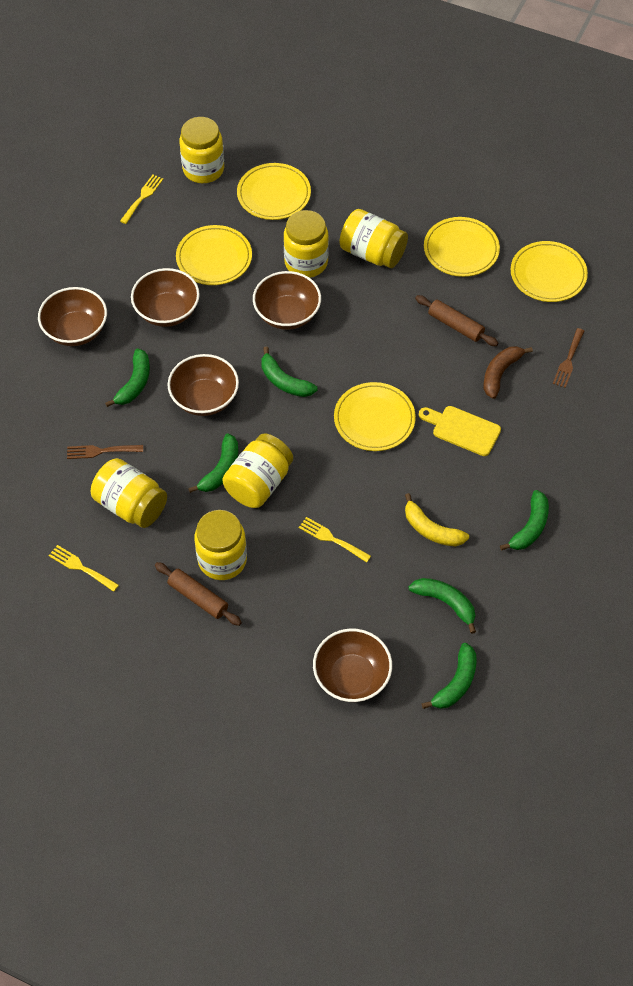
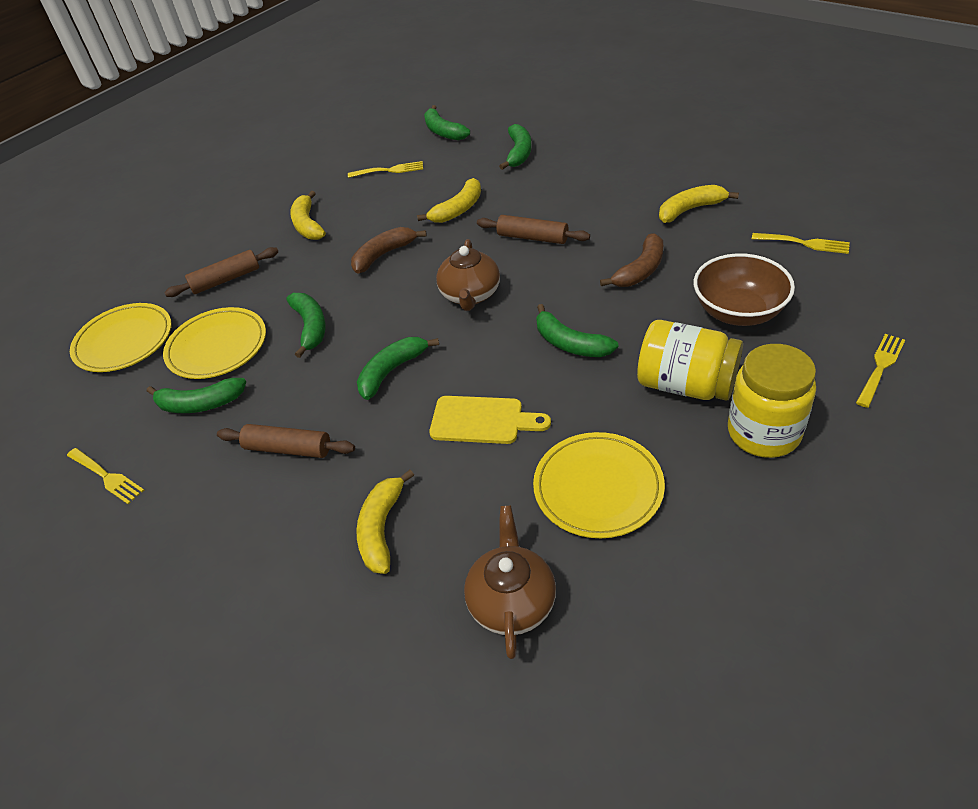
brown banana: 1 -> 2
brown bowl: 5 -> 1
brown fork: 2 -> 0
brown rolling pin: 2 -> 3
brown teapot: 0 -> 2
yellow banana: 1 -> 4
yellow fork: 3 -> 4
yellow jar: 6 -> 2
yellow plate: 5 -> 3

